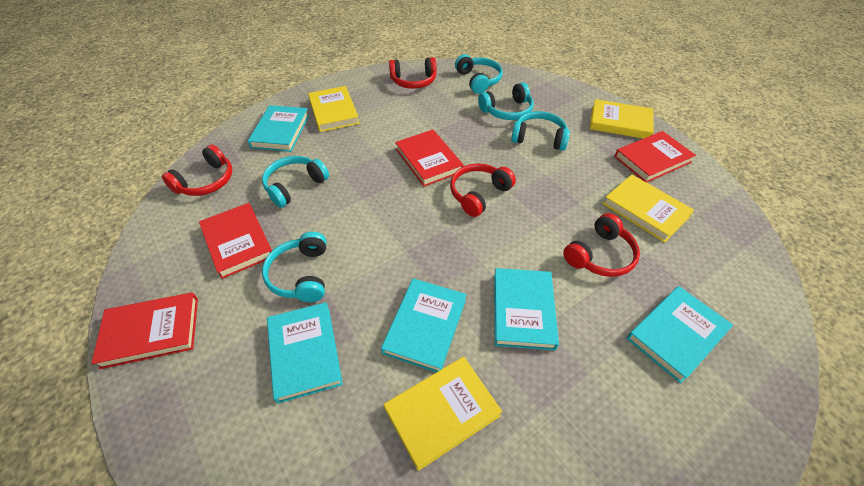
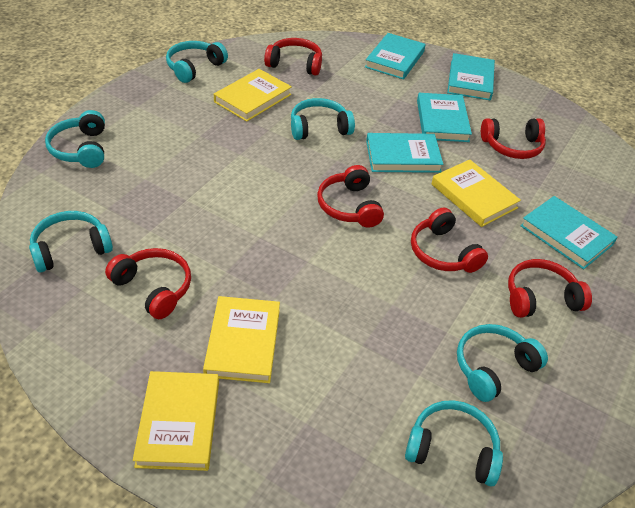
red book: 4 -> 0
red headphones: 4 -> 6
turquoise headphones: 5 -> 6

